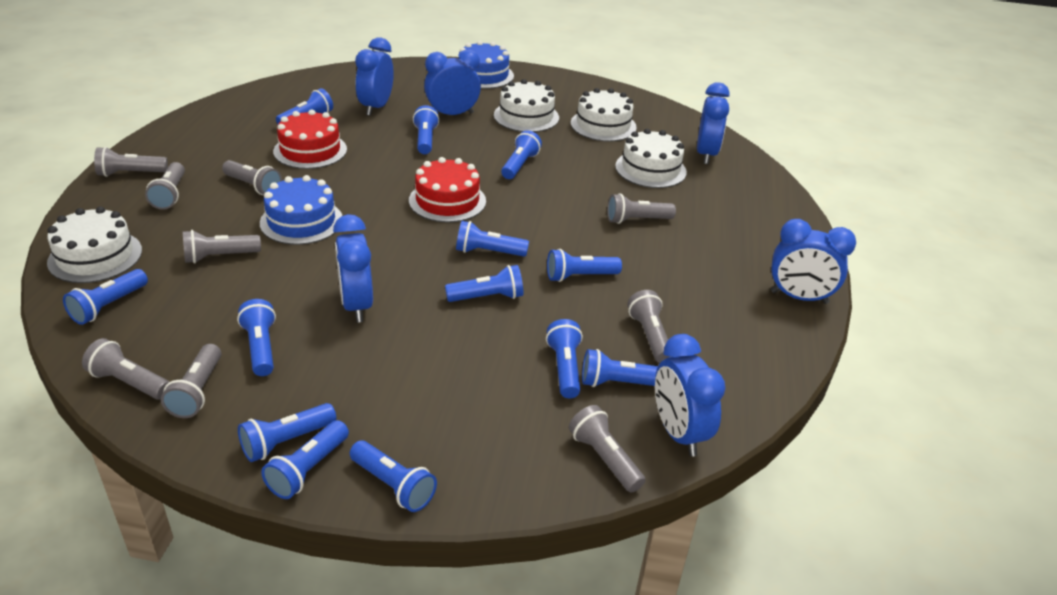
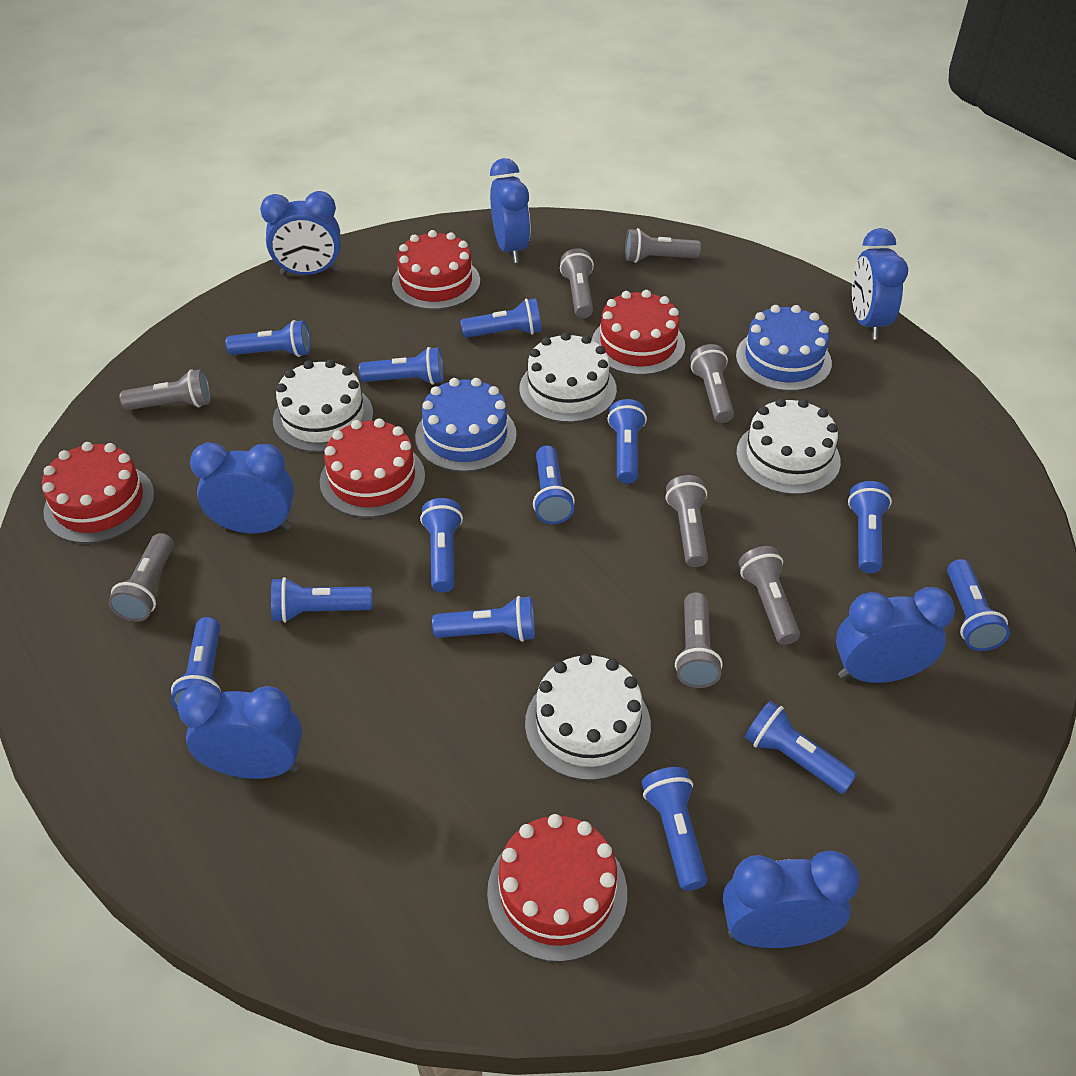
blue clock: 6 -> 7
grey flashlight: 9 -> 8
red cake: 2 -> 5

